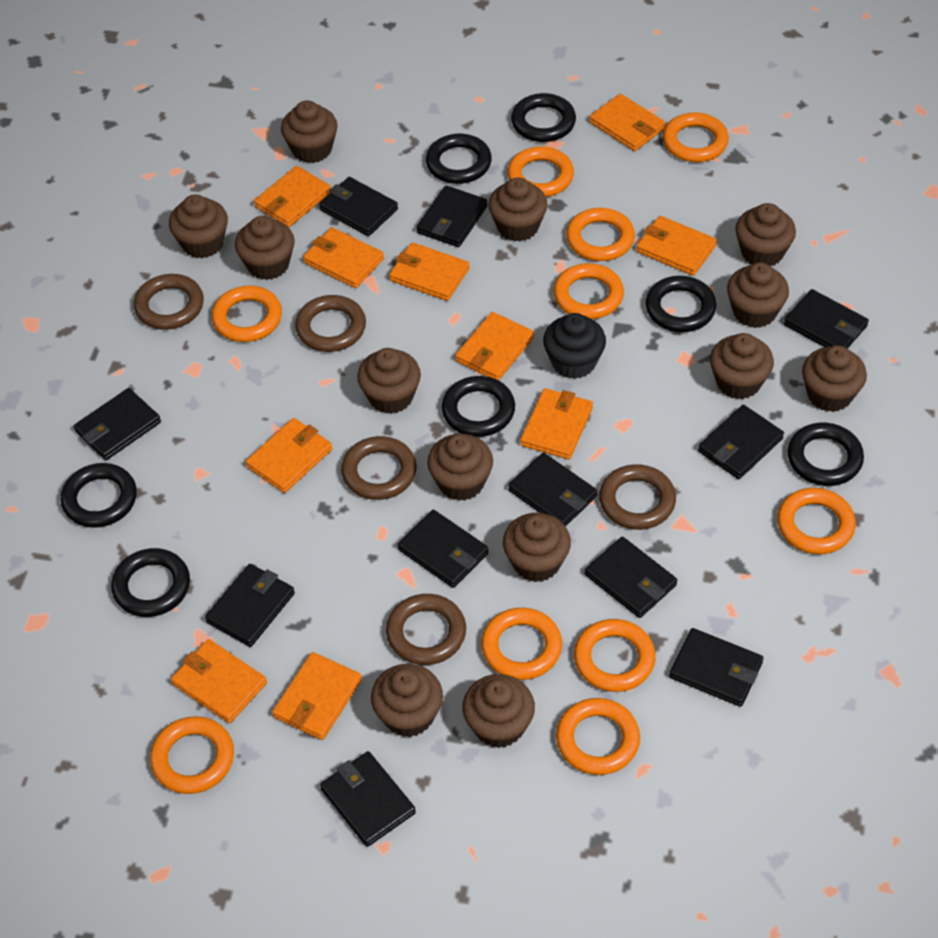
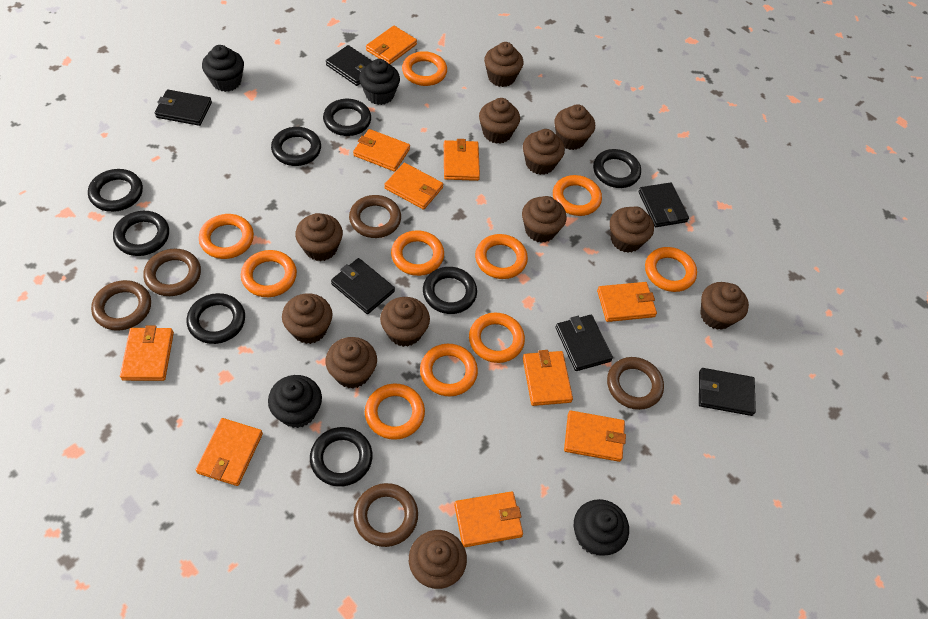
black cupcake: 1 -> 4
black ring: 7 -> 8
black wallet: 11 -> 6
brown cupcake: 13 -> 12

